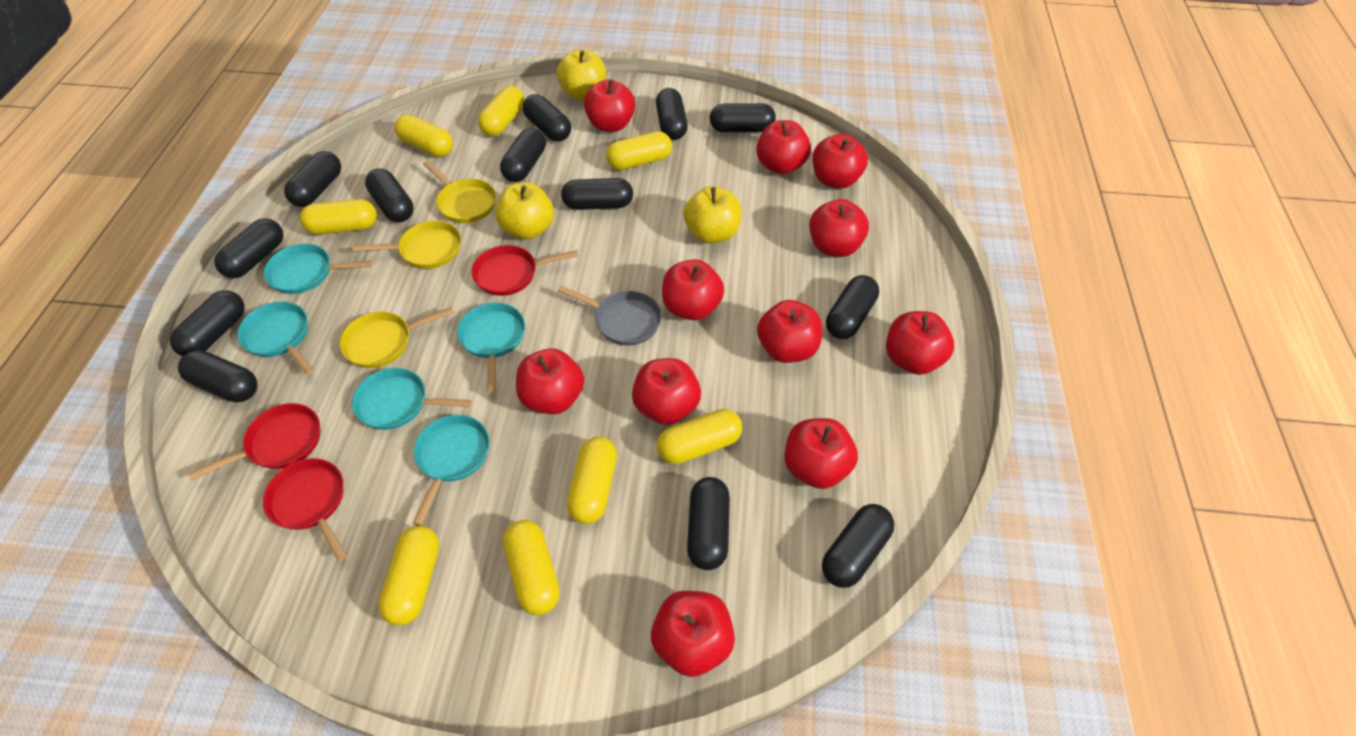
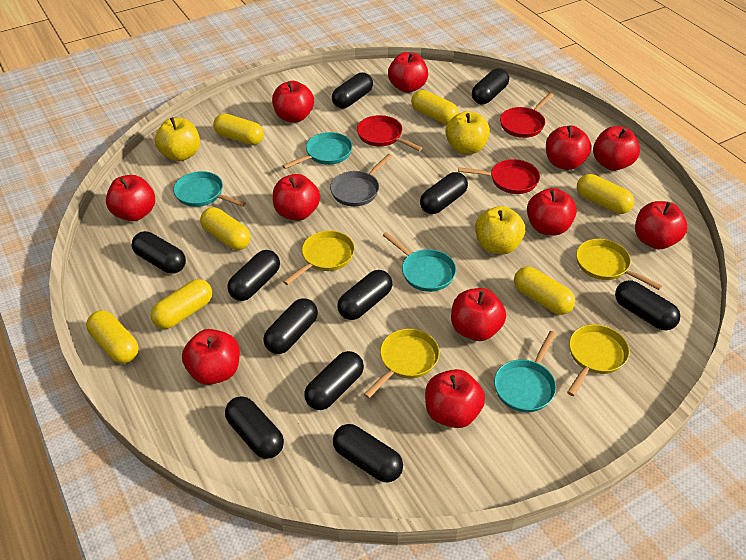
black capsule: 13 -> 11
turquoise pan: 5 -> 4
yellow capsule: 8 -> 7
yellow pan: 3 -> 4

